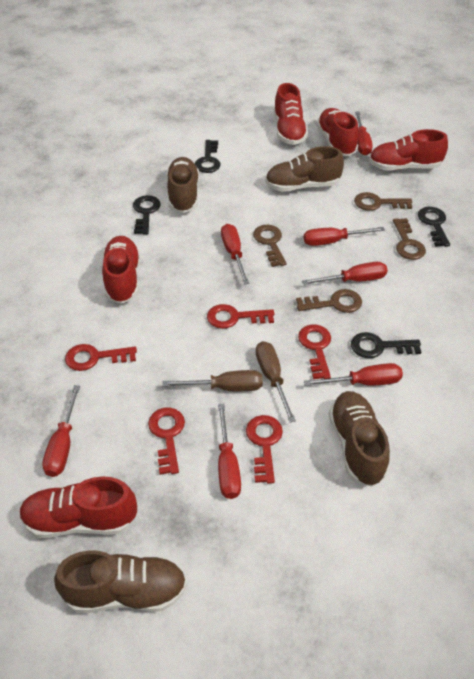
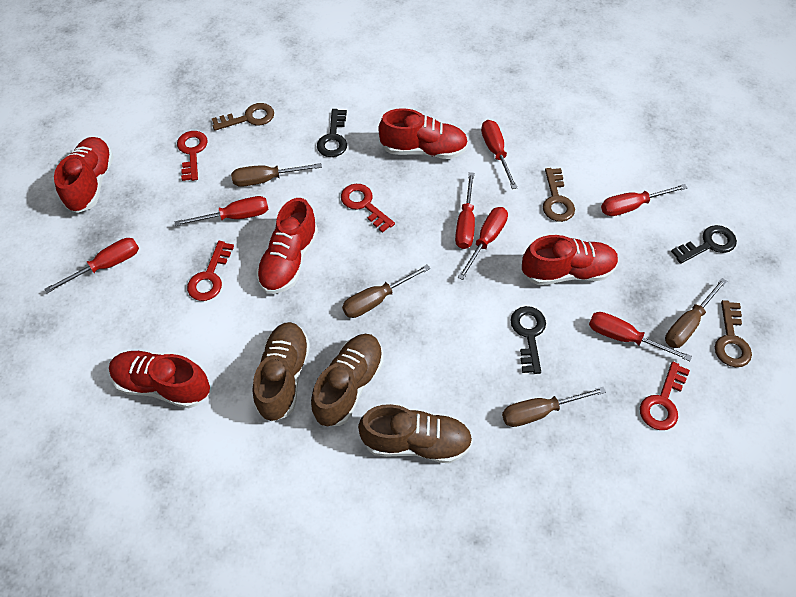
black key: 4 -> 3
brown key: 4 -> 3
brown screwdriver: 2 -> 4
brown shoe: 4 -> 3
red key: 5 -> 4

